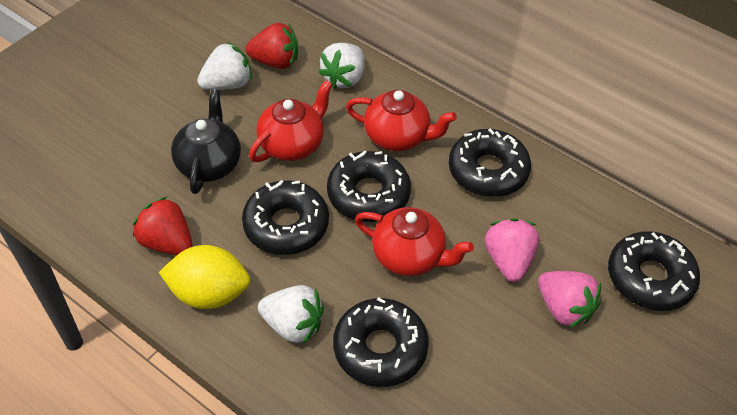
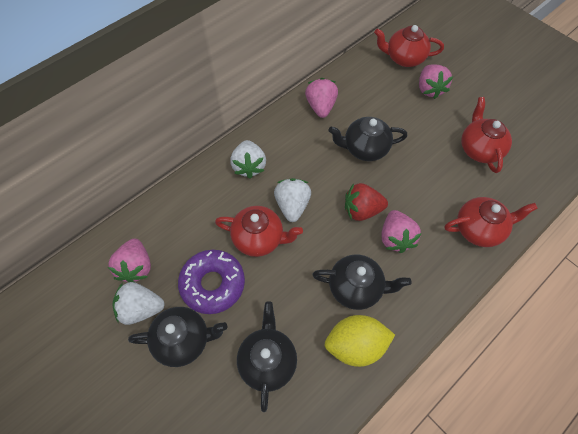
black donut: 5 -> 0
black teapot: 1 -> 4
pink strawberry: 2 -> 4
purple donut: 0 -> 1
red strawberry: 2 -> 1
red teapot: 3 -> 4

